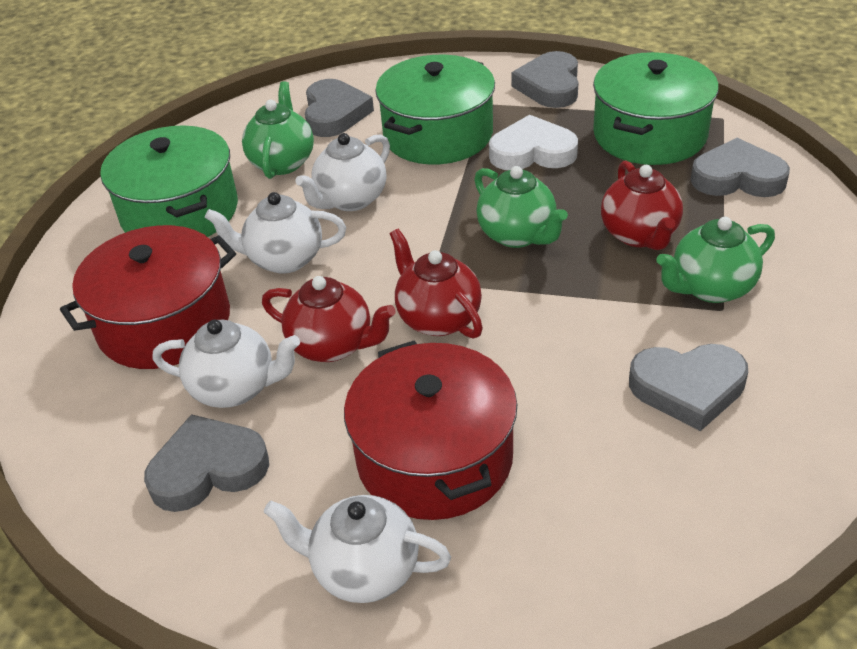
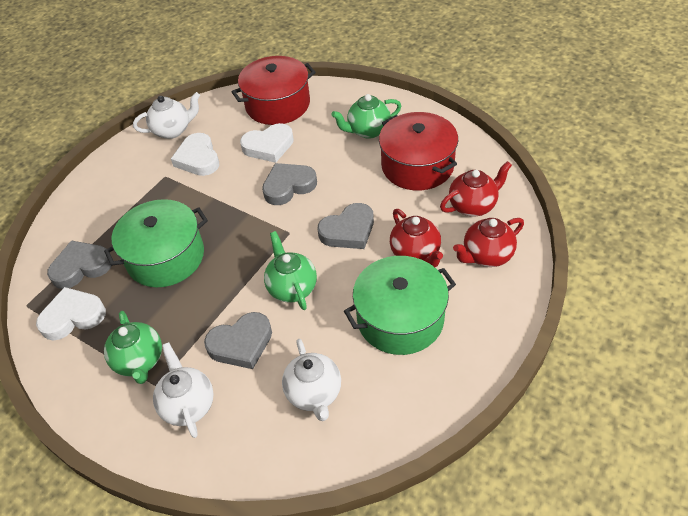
green pot: 3 -> 2
grey heart: 5 -> 4
white heart: 1 -> 3
white teapot: 4 -> 3

